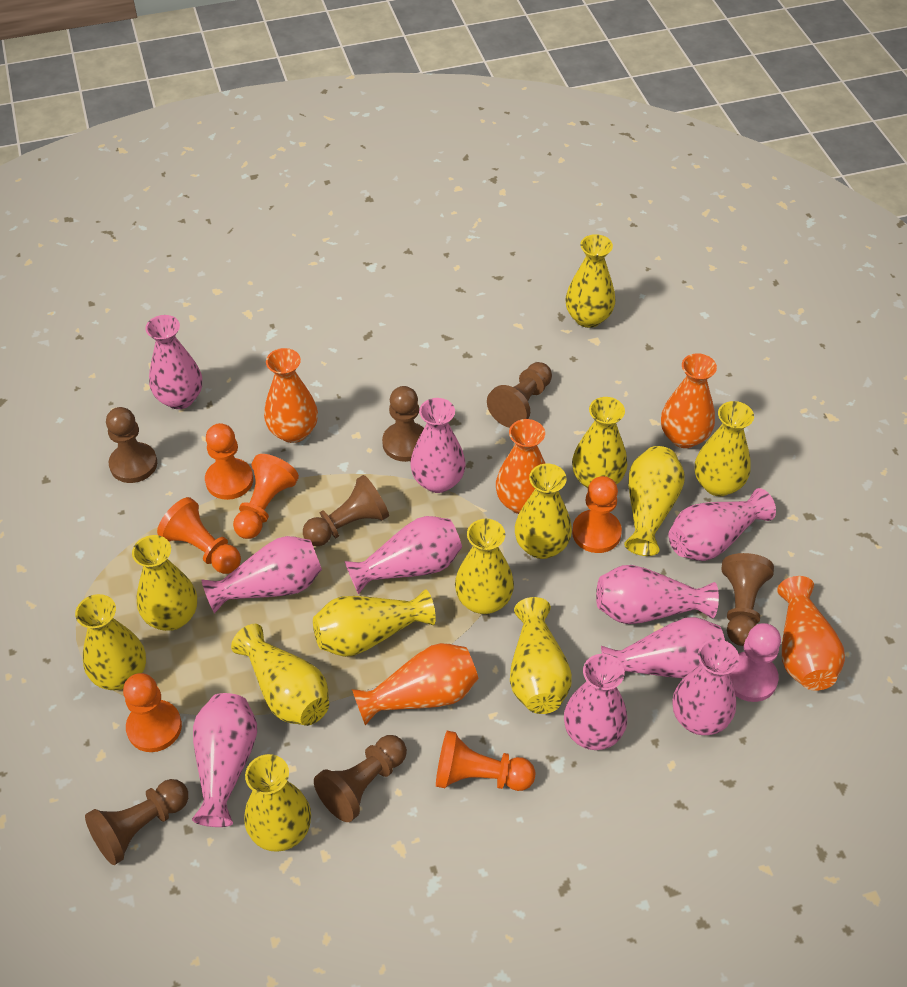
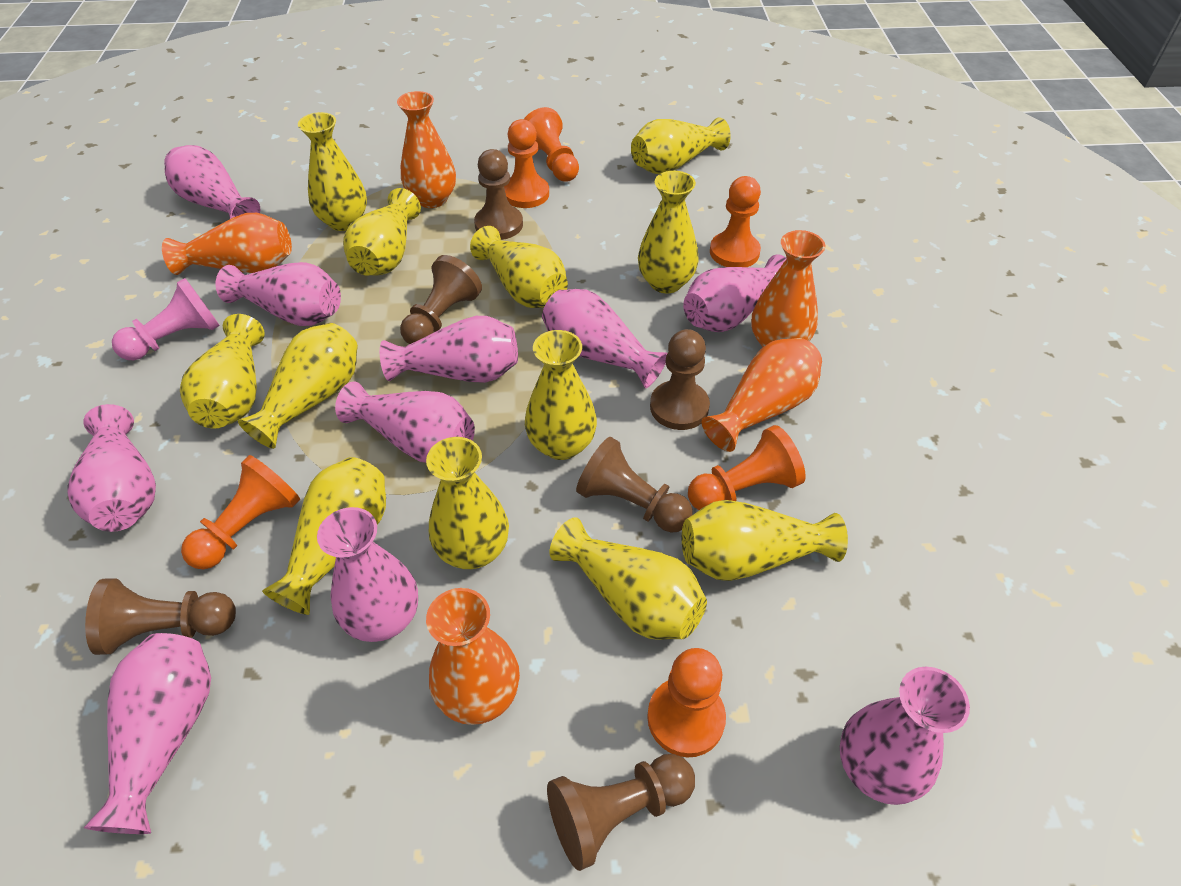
brown pawn: 7 -> 6

